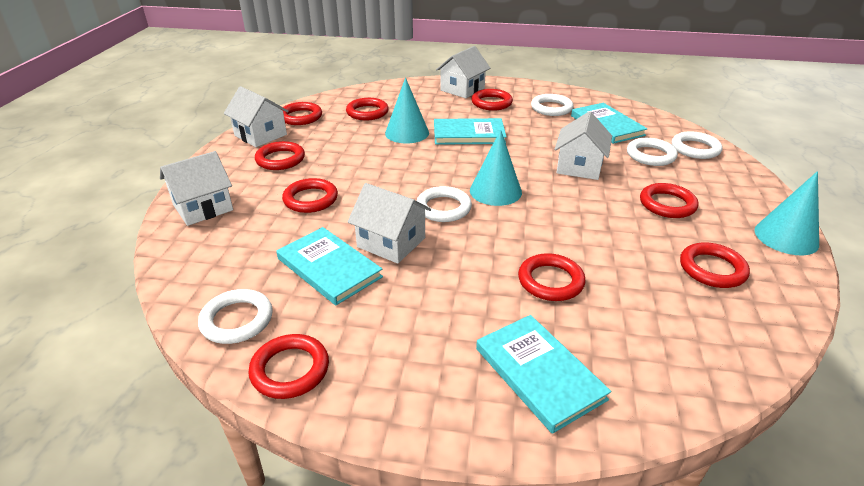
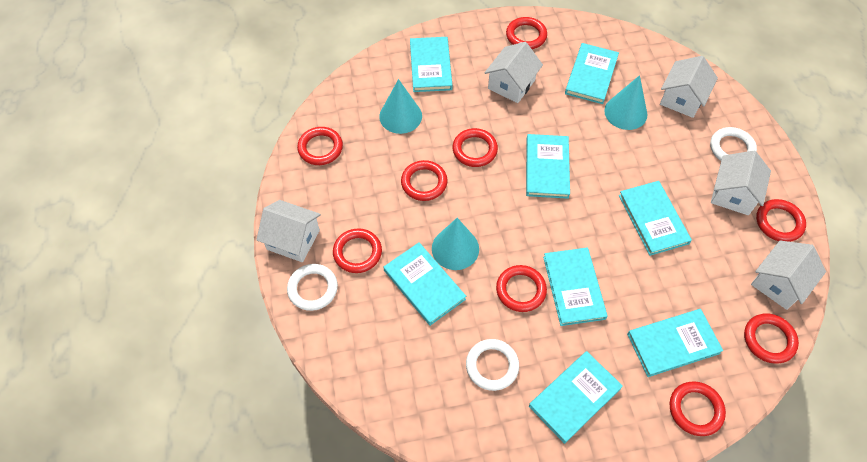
turquoise book: 4 -> 8
white ring: 5 -> 3

